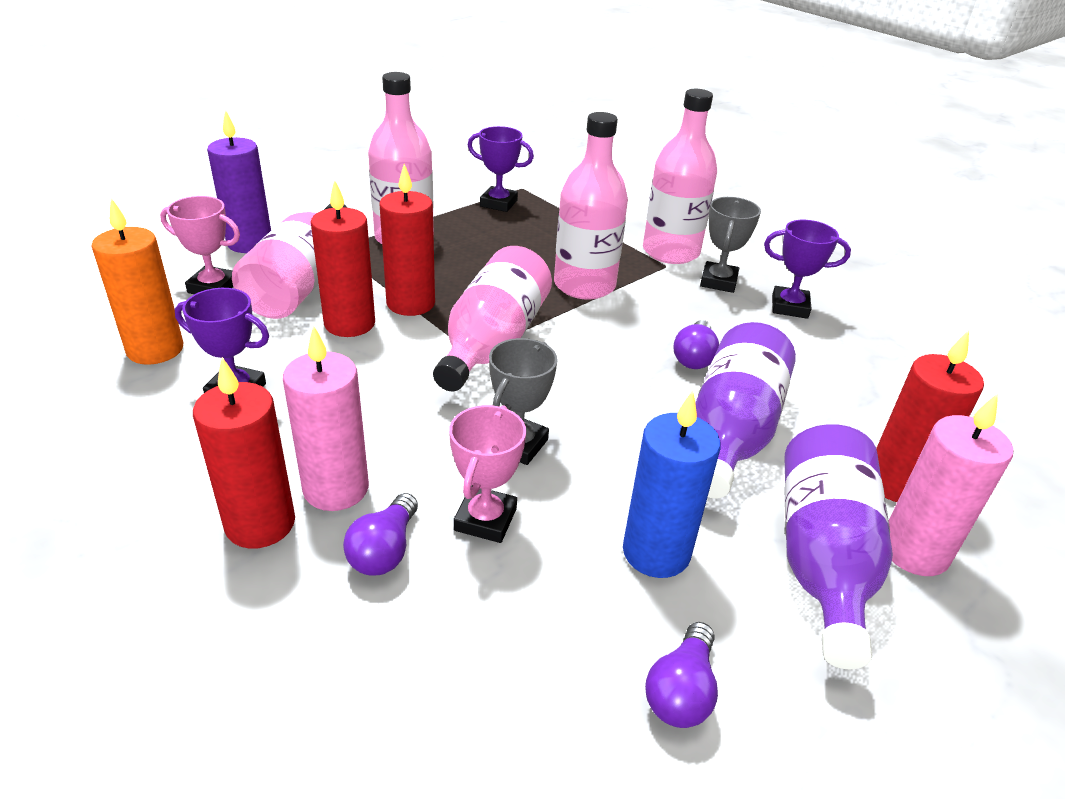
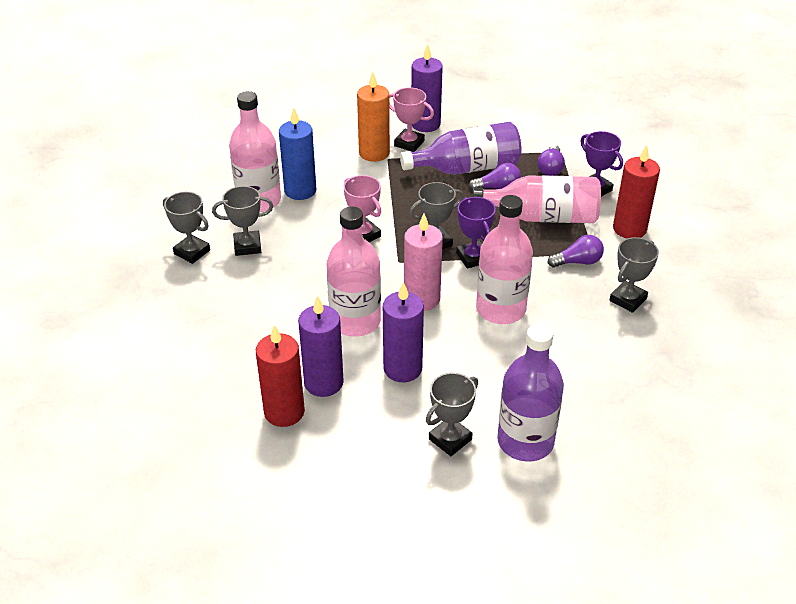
grey trophy: 2 -> 5
pink bottle: 5 -> 4
pink candle: 2 -> 1
purple candle: 1 -> 3
purple trophy: 3 -> 2
red candle: 4 -> 2

